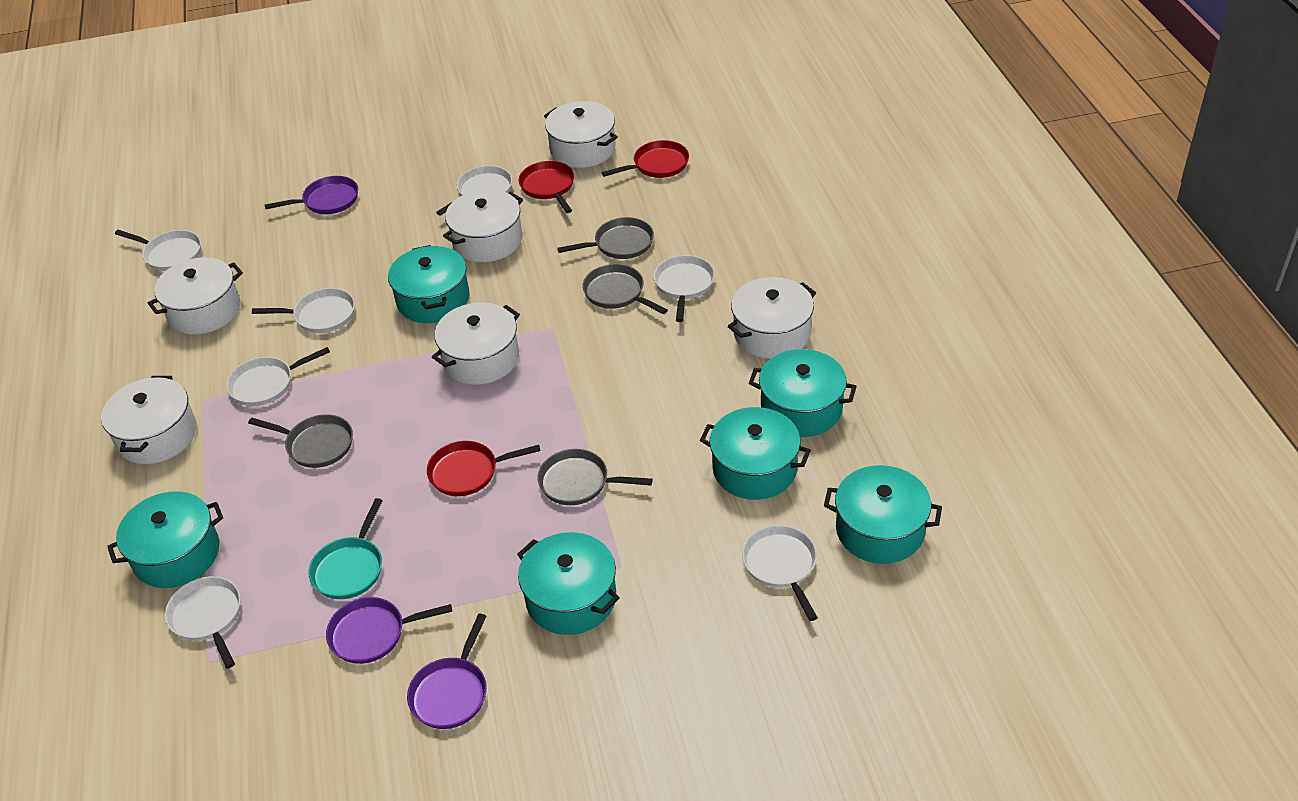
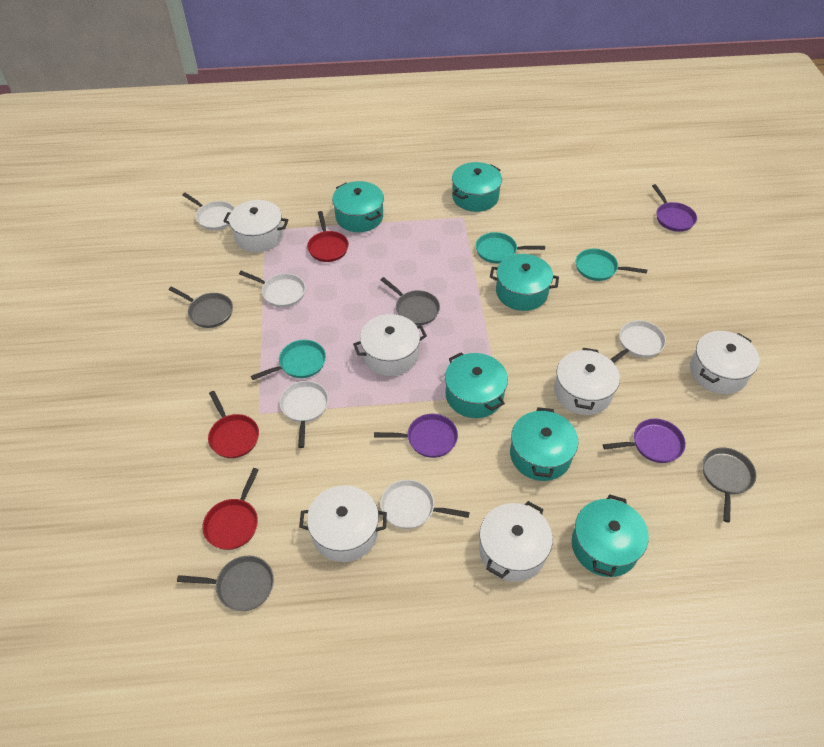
turquoise pan: 1 -> 3
white pan: 7 -> 5

